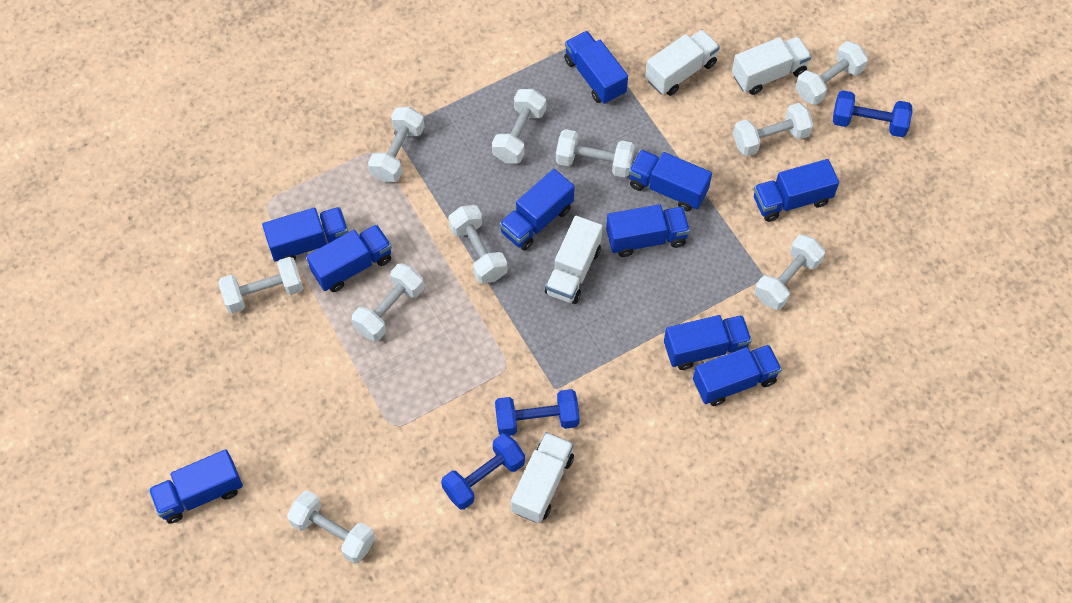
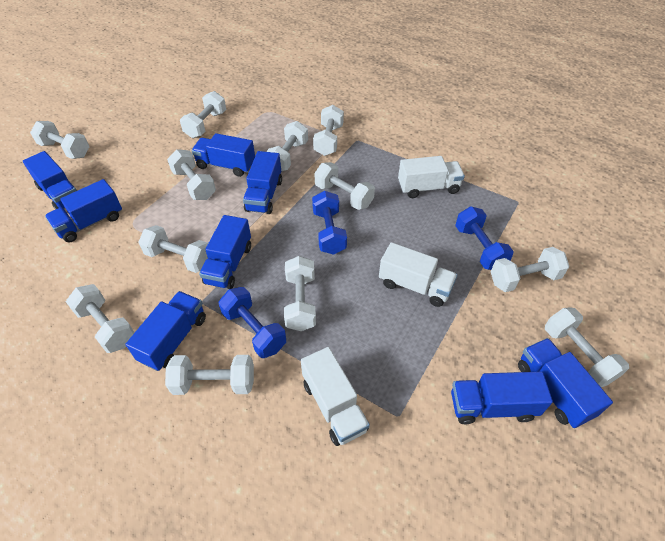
blue truck: 10 -> 8
white dumbbell: 10 -> 12
white truck: 4 -> 3

